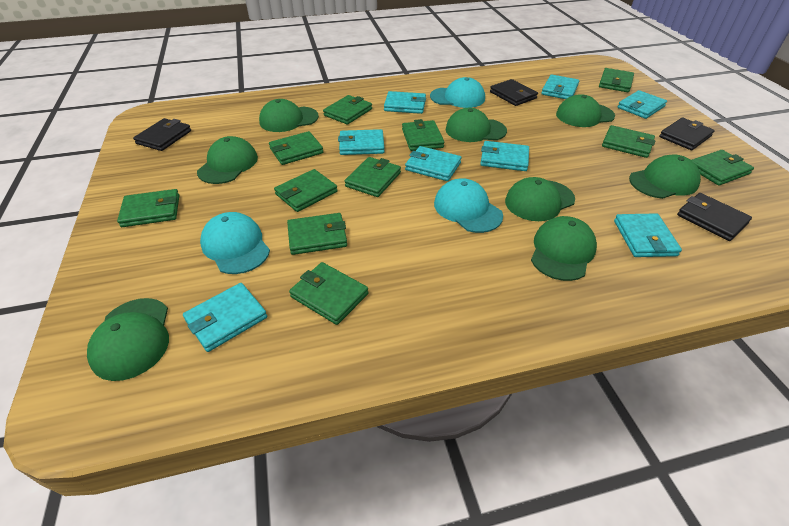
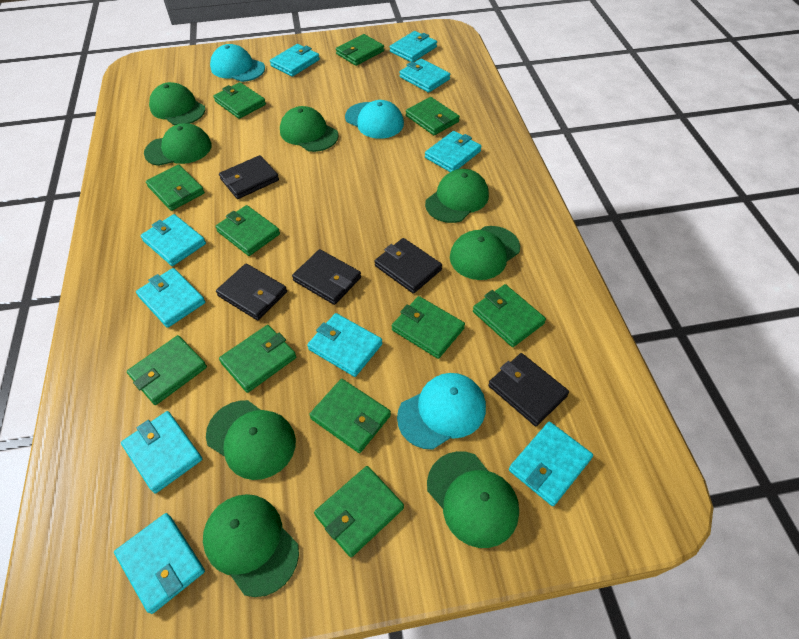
black wallet: 4 -> 5
turquoise wallet: 8 -> 10

